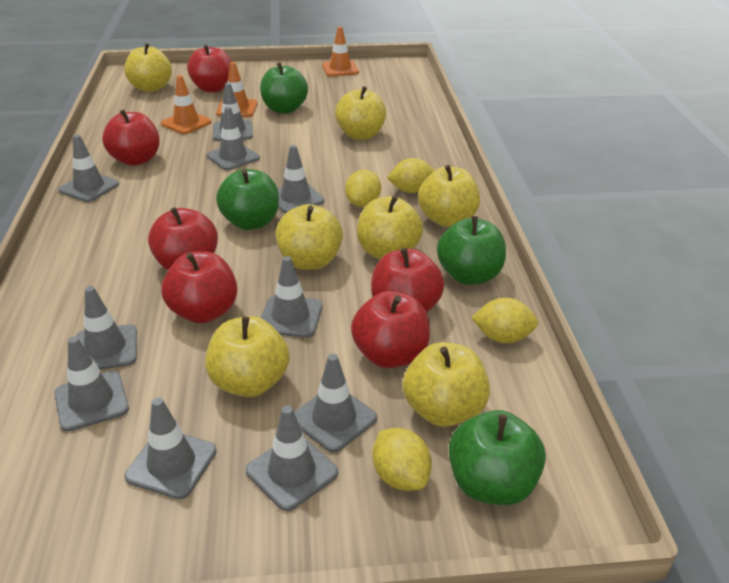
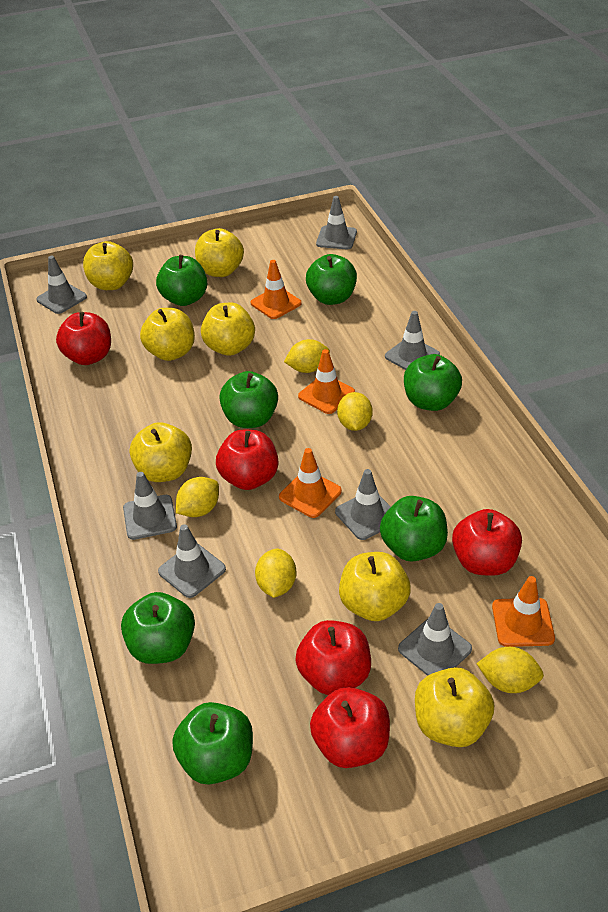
green apple: 4 -> 7
grey traffic cone: 10 -> 7
orange traffic cone: 3 -> 4
red apple: 6 -> 5
yellow lemon: 4 -> 5

